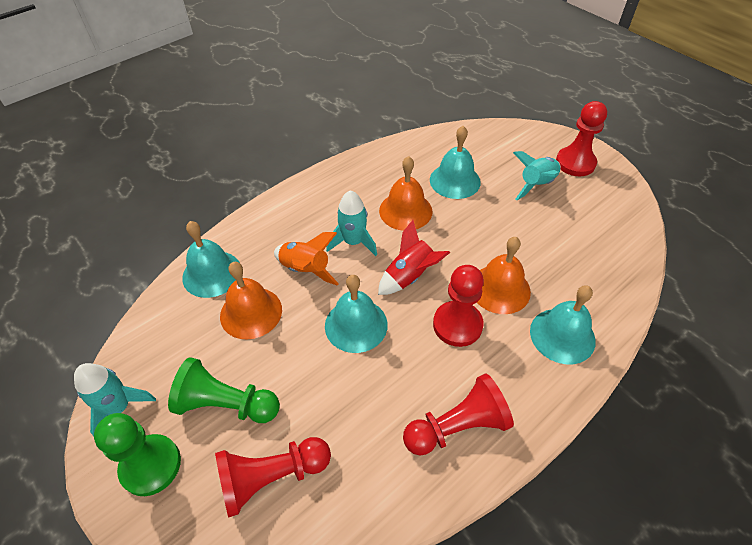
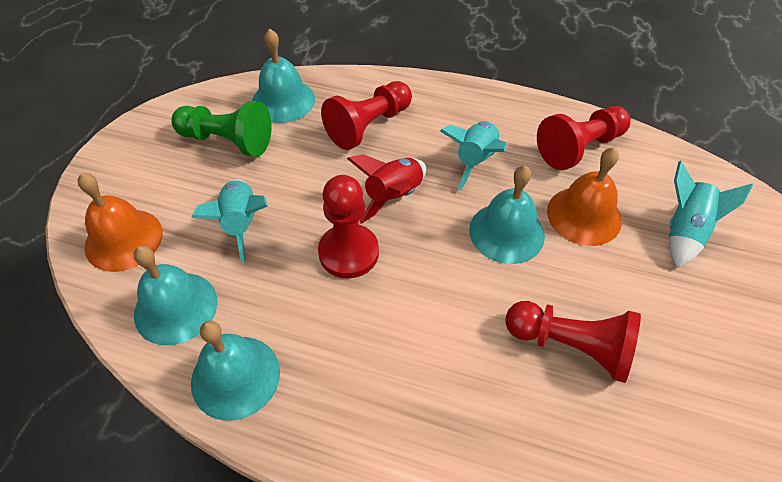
green pawn: 2 -> 1
orange bell: 3 -> 2
orange rocket: 1 -> 0

